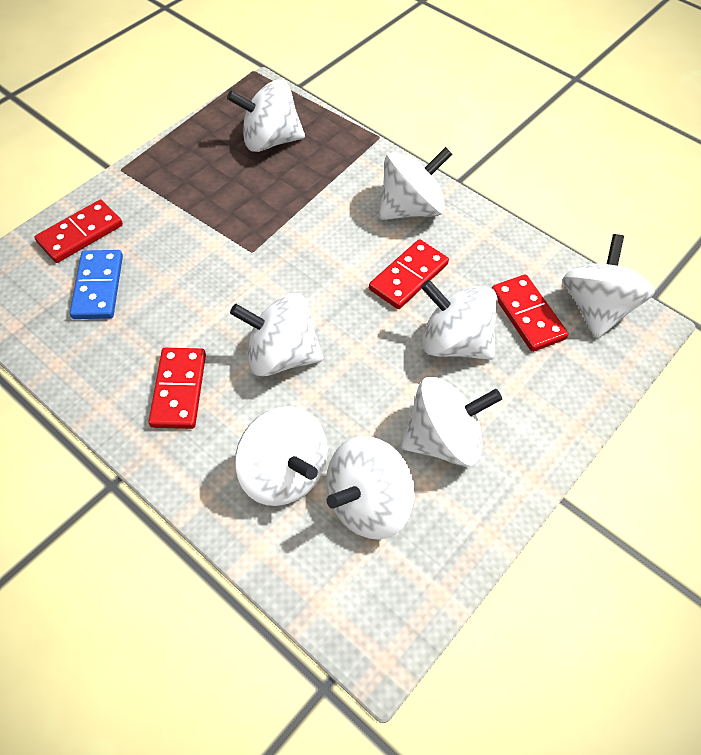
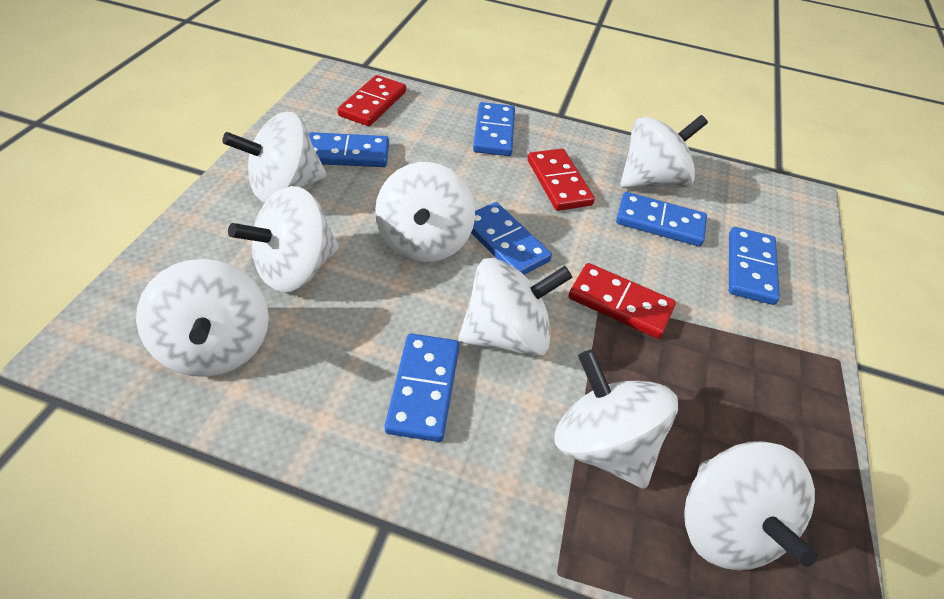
blue domino: 1 -> 6
red domino: 4 -> 3

